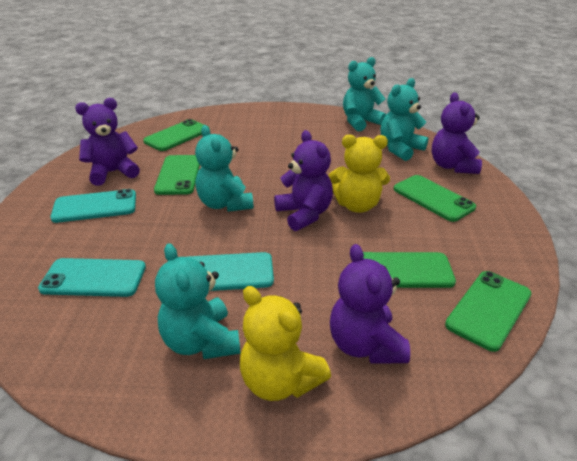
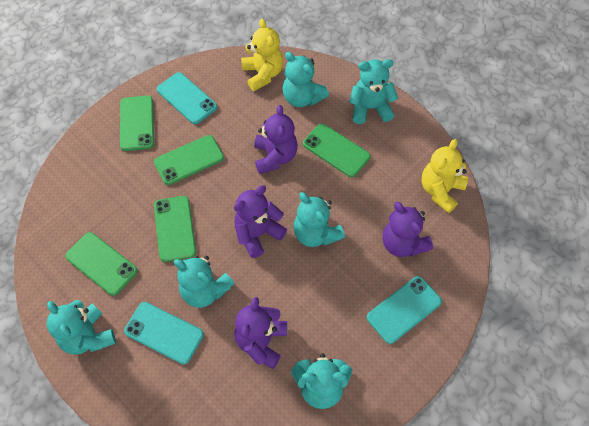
turquoise teddy bear: 4 -> 6

